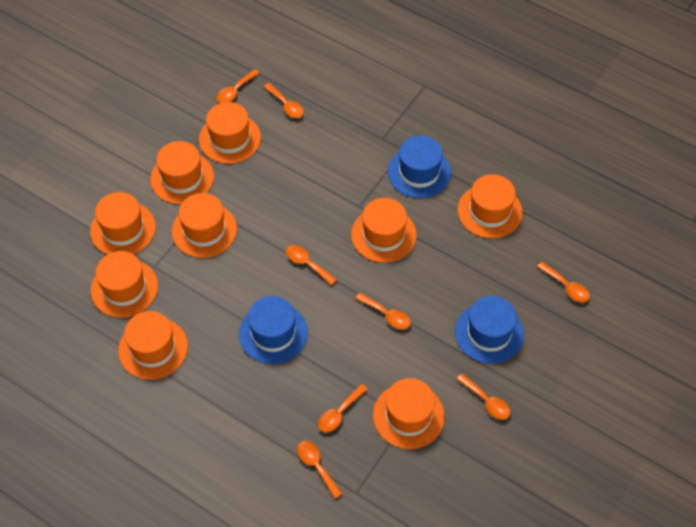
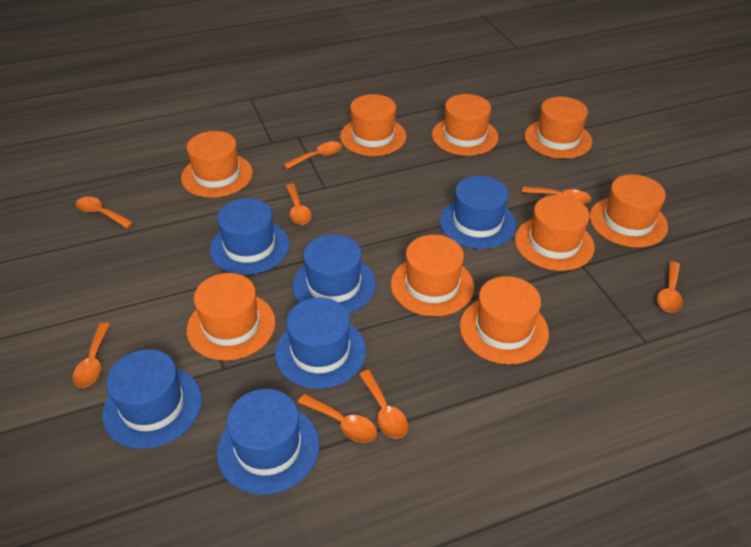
blue hat: 3 -> 6

